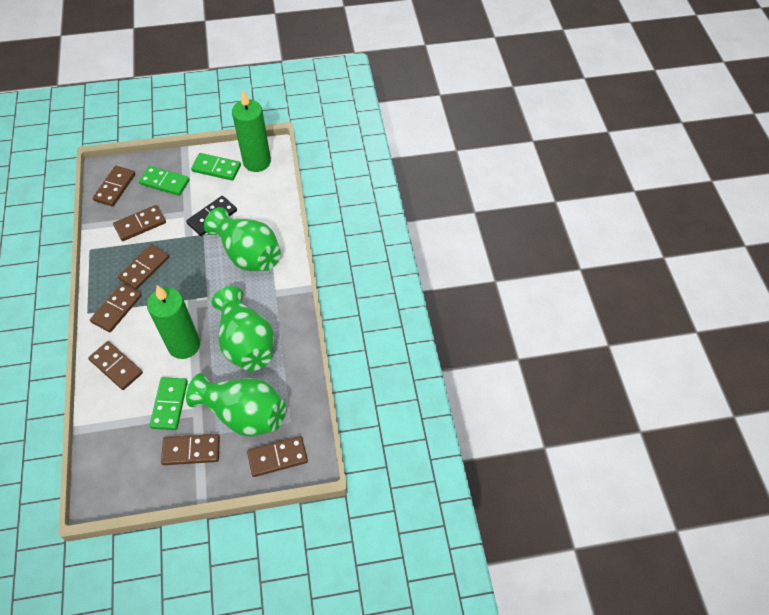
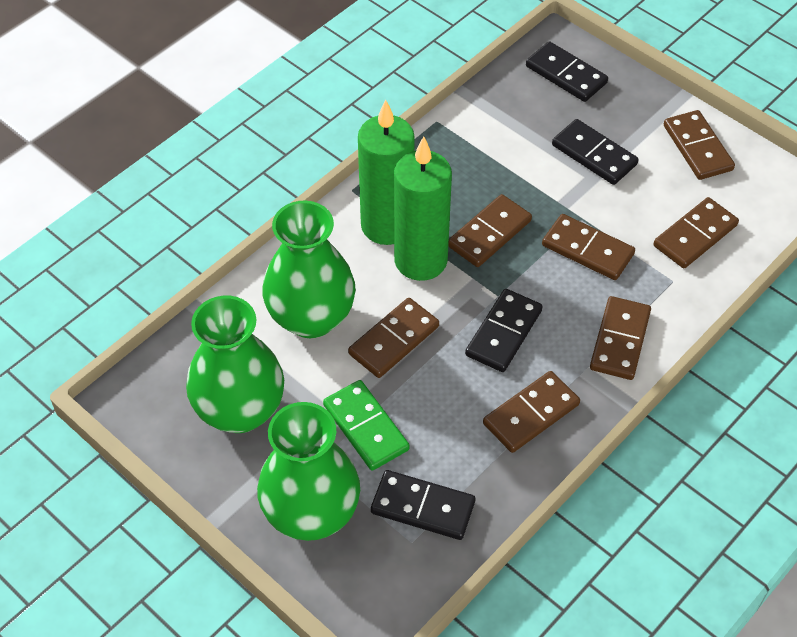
black domino: 1 -> 4
green domino: 3 -> 1

